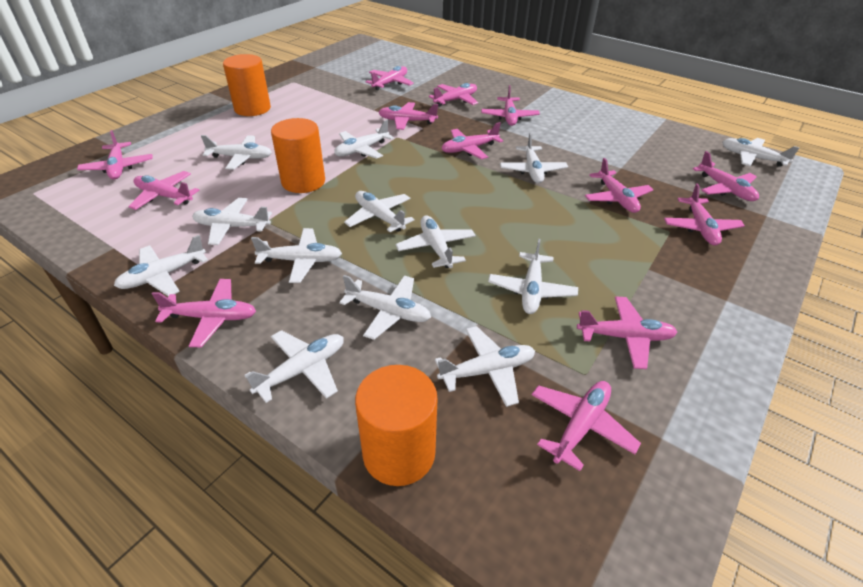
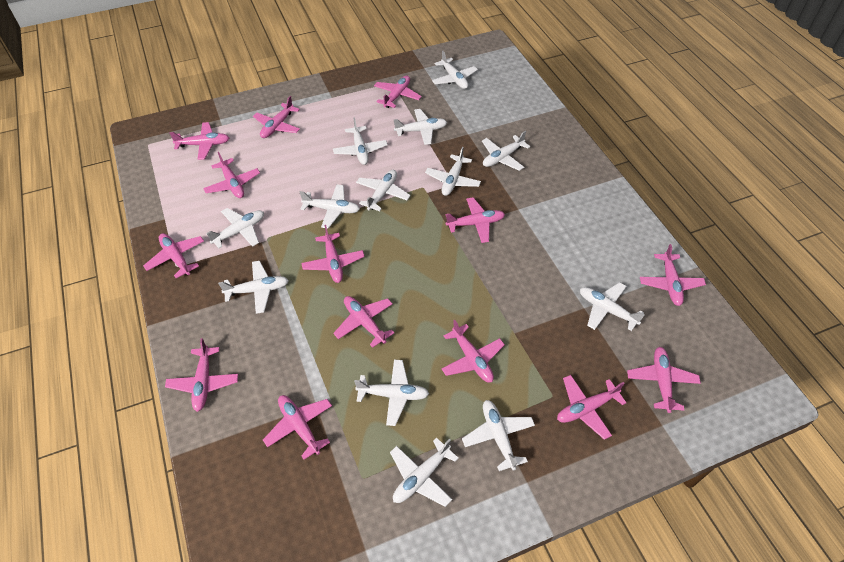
orange cylinder: 3 -> 0
pink plane: 13 -> 14

